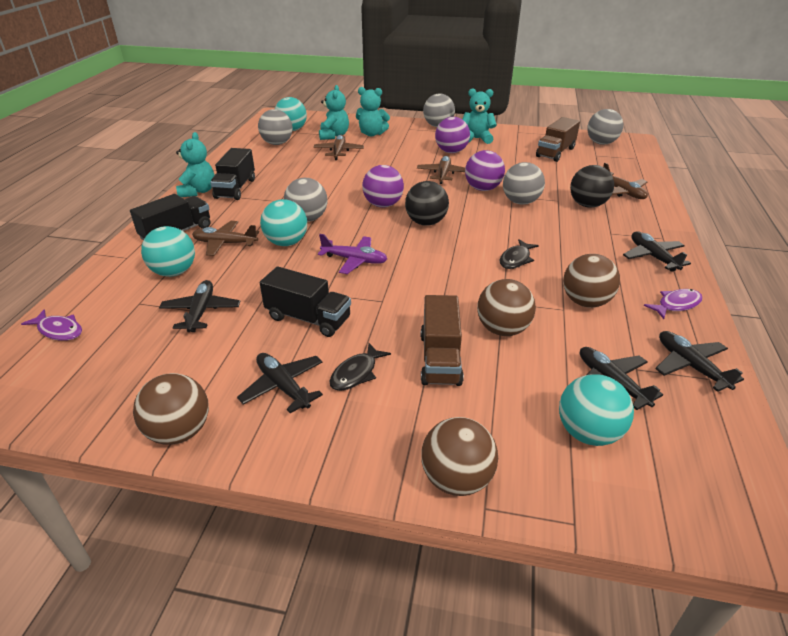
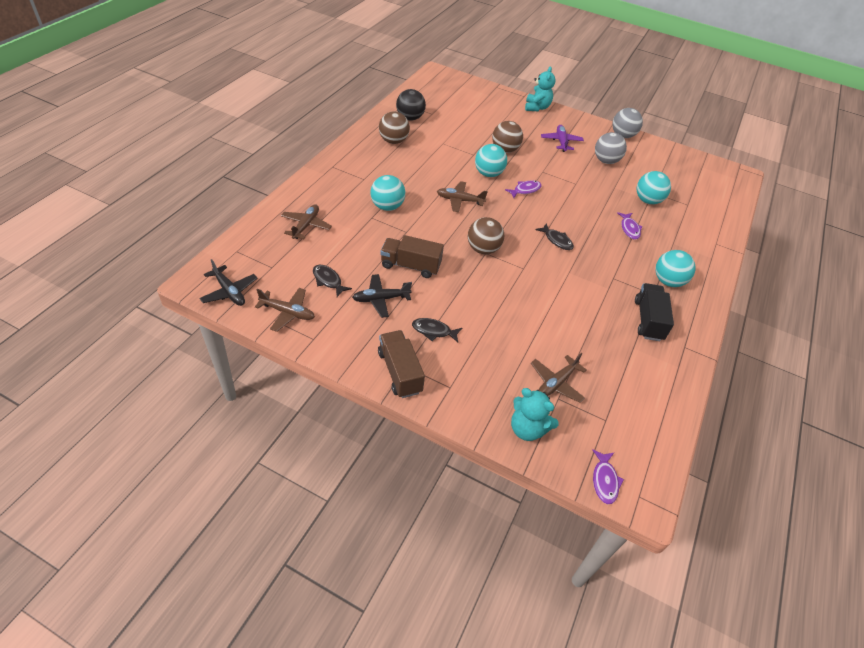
black ball: 2 -> 1
black fish: 2 -> 3
black plane: 5 -> 2
black truck: 3 -> 1
brown ball: 4 -> 3
grey ball: 5 -> 2
purple ball: 3 -> 0
purple fish: 2 -> 3
turquoise teddy bear: 4 -> 2

